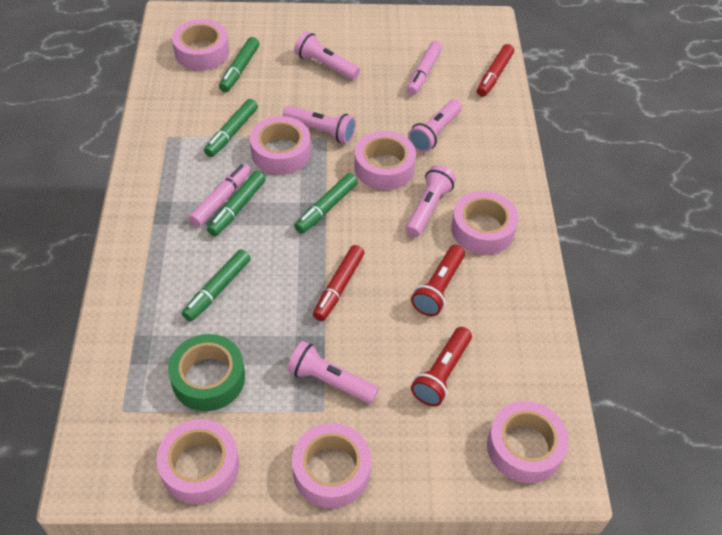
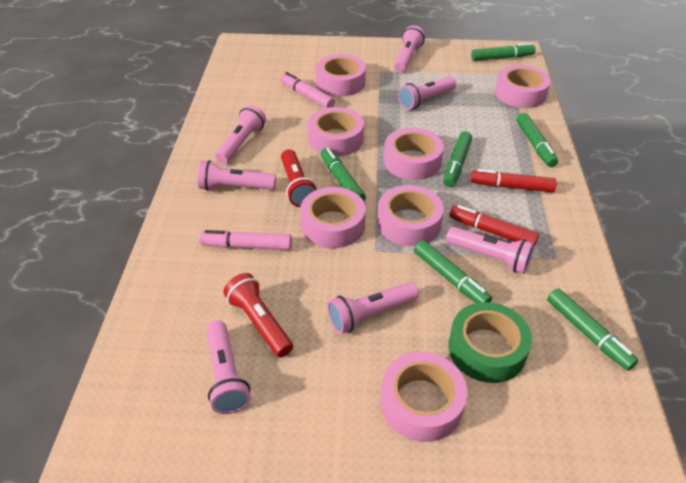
green marker: 5 -> 6
pink flashlight: 5 -> 7

